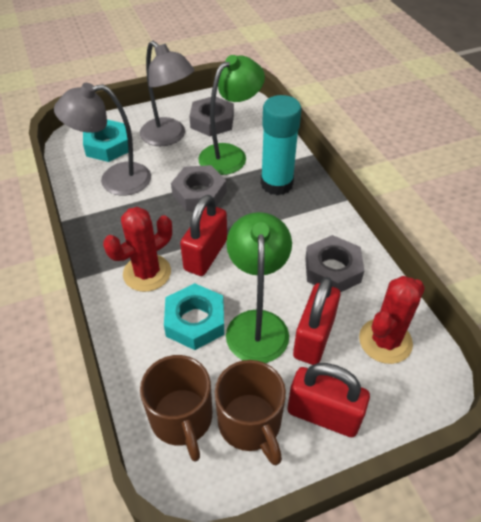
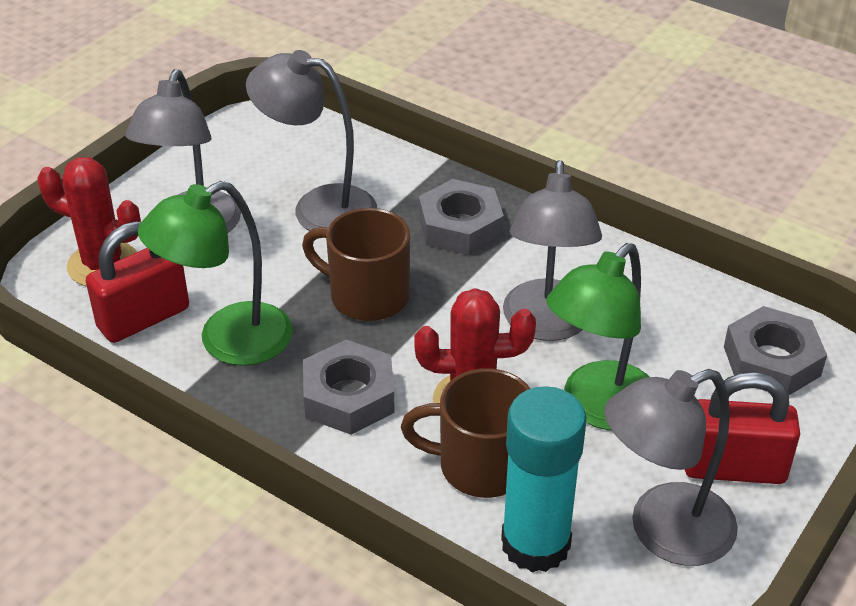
grey lamp: 2 -> 4
red padlock: 3 -> 2
turquoise nut: 2 -> 0

